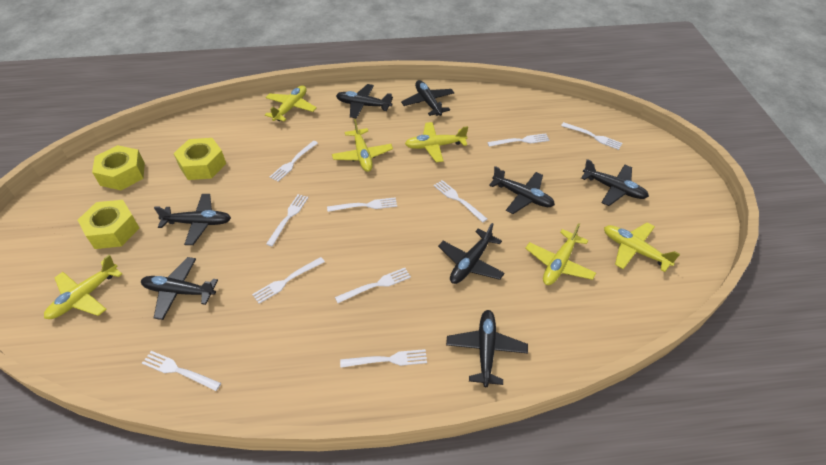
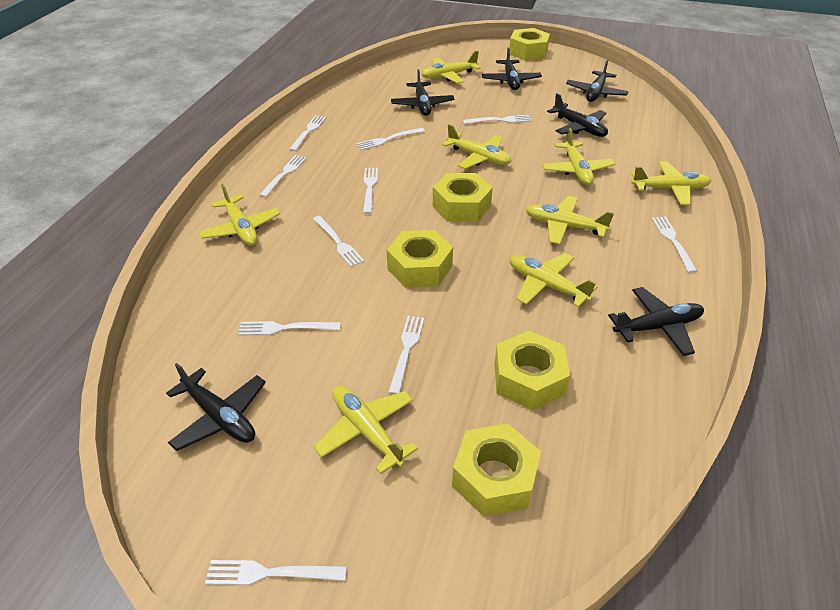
black plane: 8 -> 6
yellow nut: 3 -> 5
yellow plane: 6 -> 8

